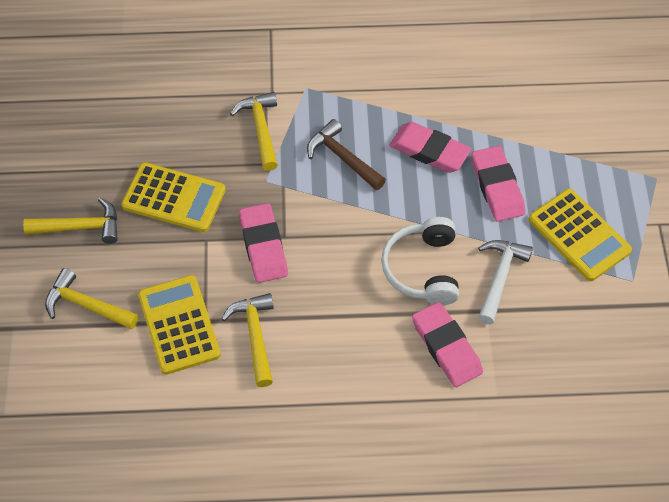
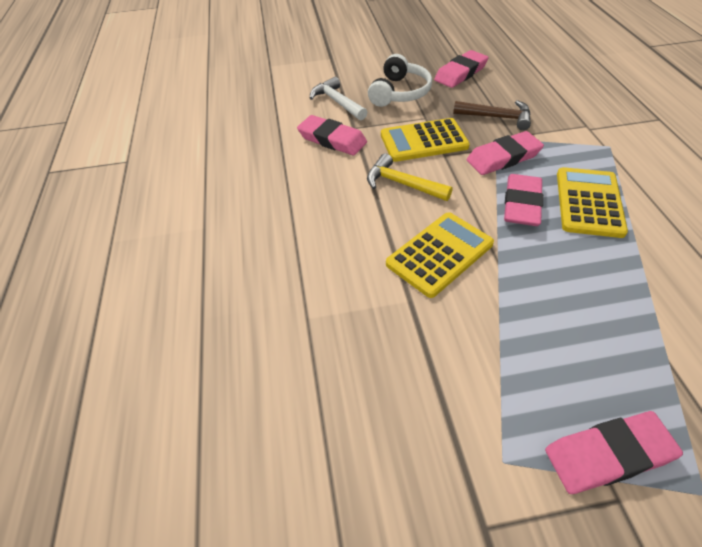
pink eraser: 4 -> 5
yellow hammer: 4 -> 1

